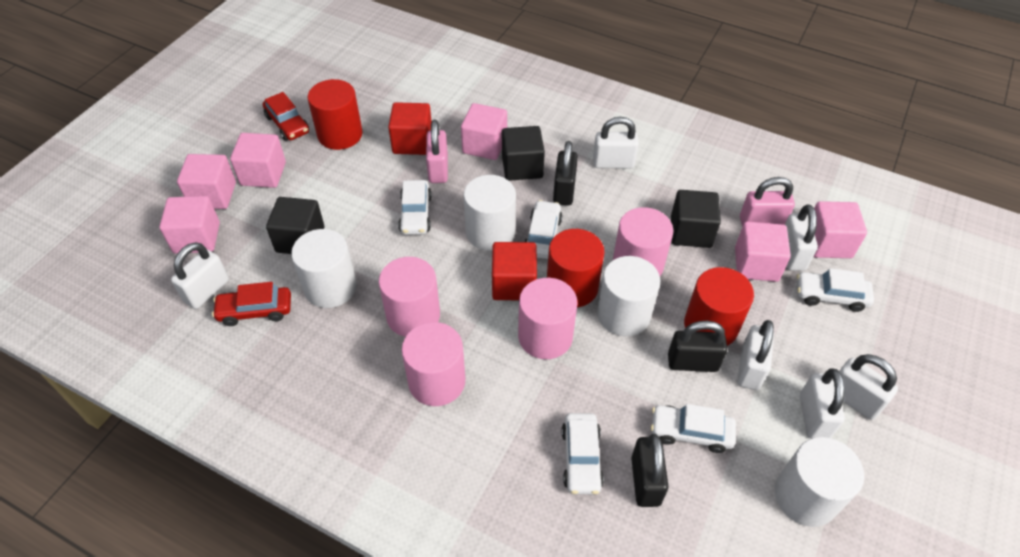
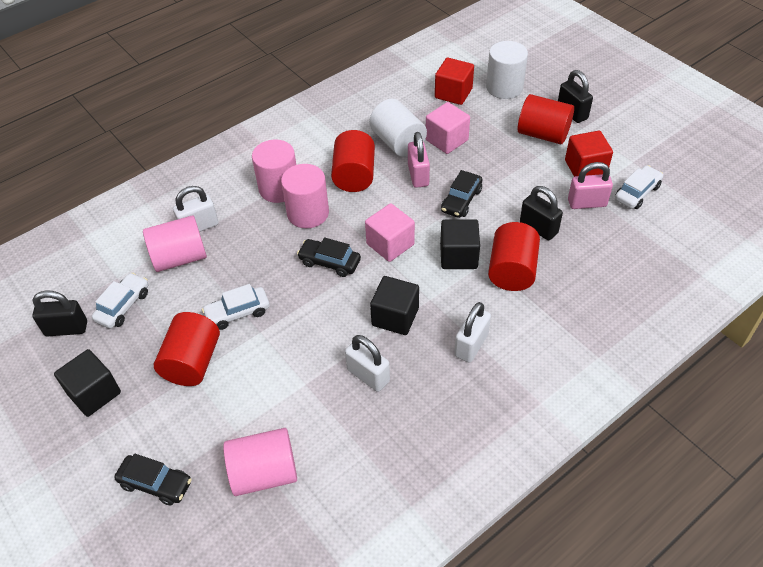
black car: 0 -> 3
pink cube: 6 -> 2
red car: 2 -> 0
red cylinder: 3 -> 4
white car: 5 -> 3
white cylinder: 4 -> 2
white padlock: 6 -> 3

